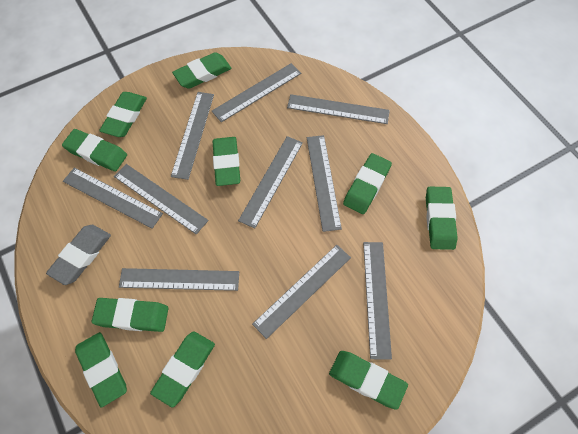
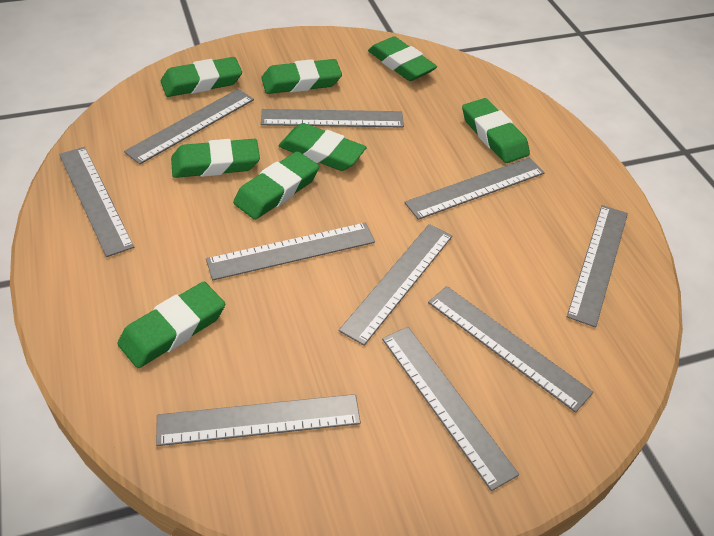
green eraser: 10 -> 8
grey eraser: 1 -> 0

